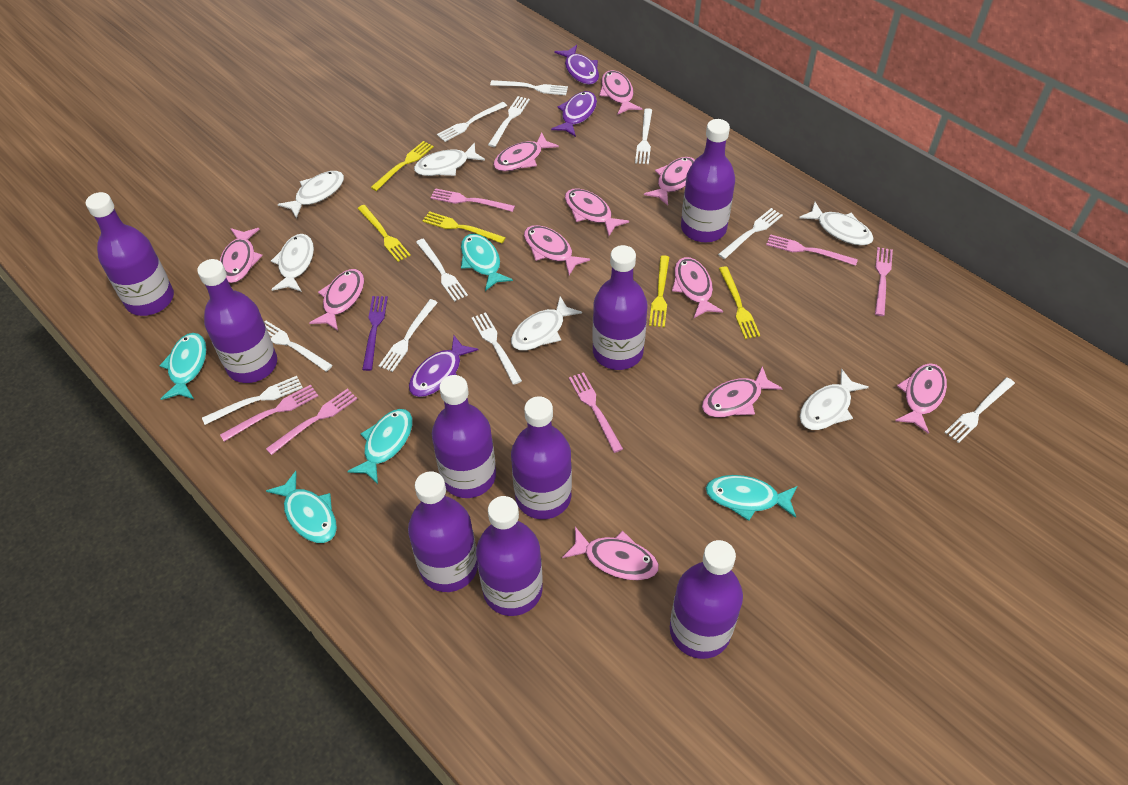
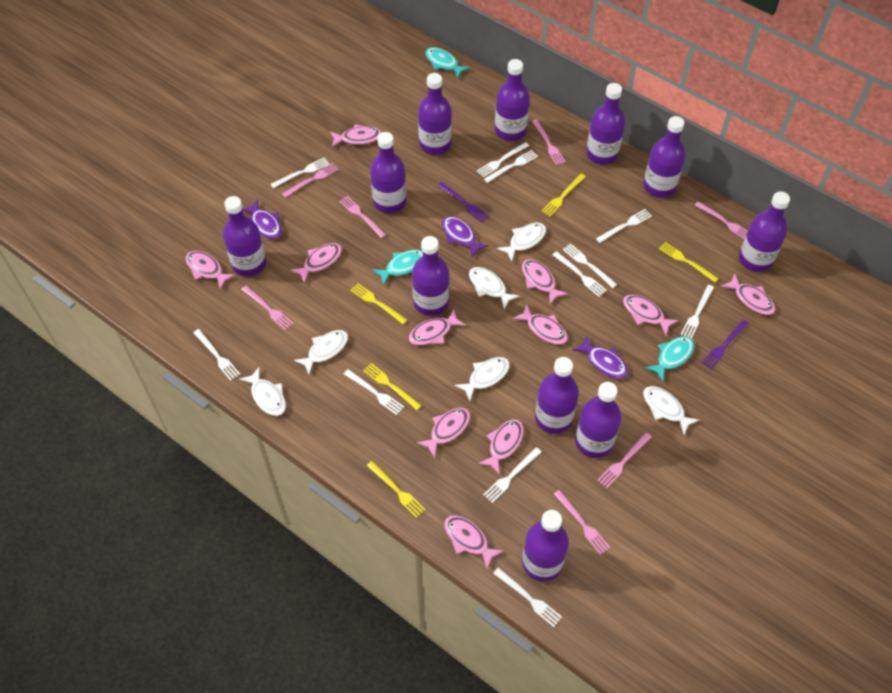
pink fork: 6 -> 7
purple bottle: 9 -> 11
purple fork: 1 -> 2
turquoise fish: 5 -> 3

